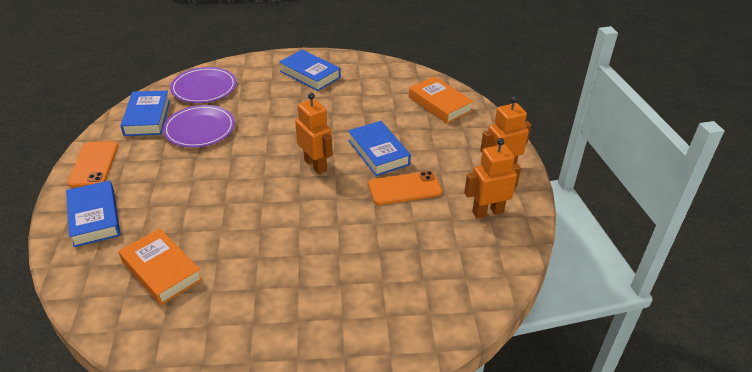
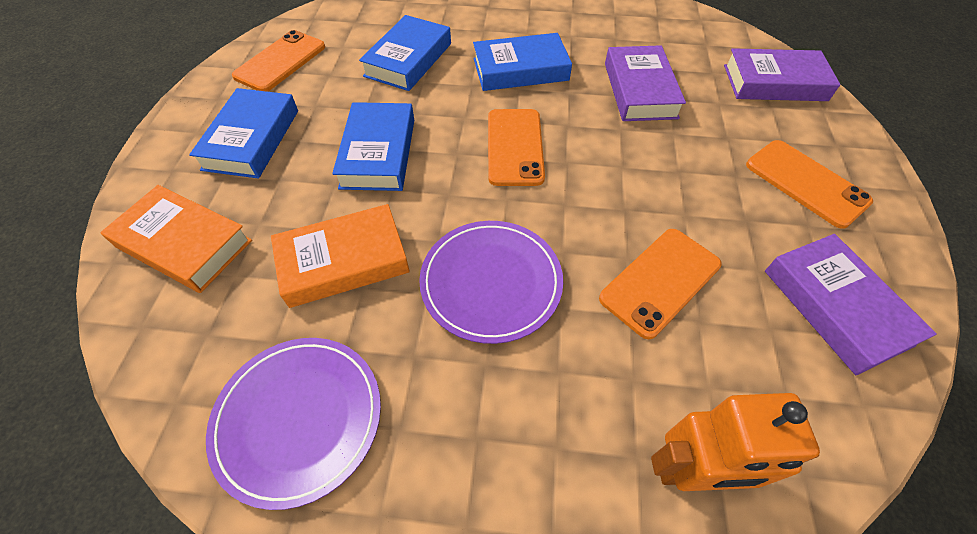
orange phone: 2 -> 4
orange robot: 3 -> 1
purple book: 0 -> 3

